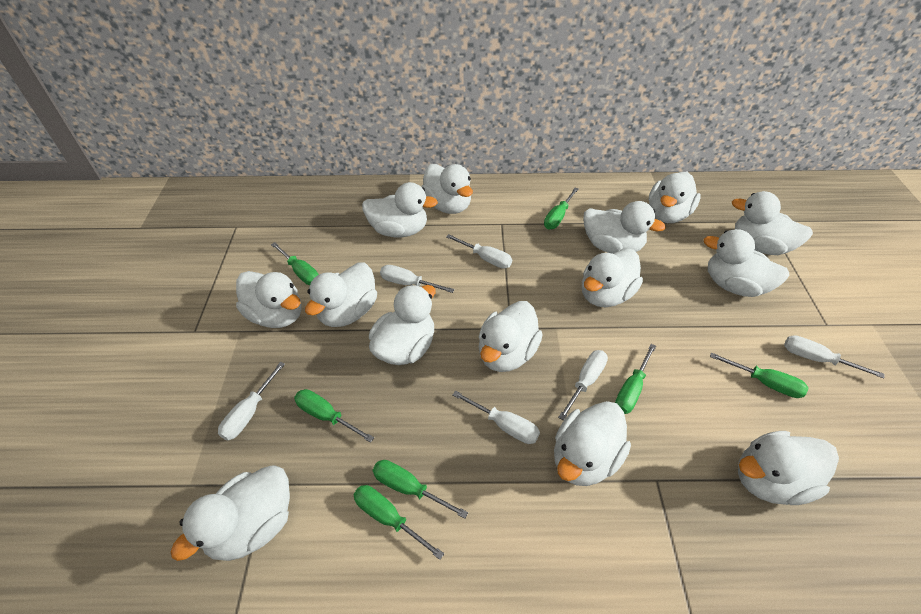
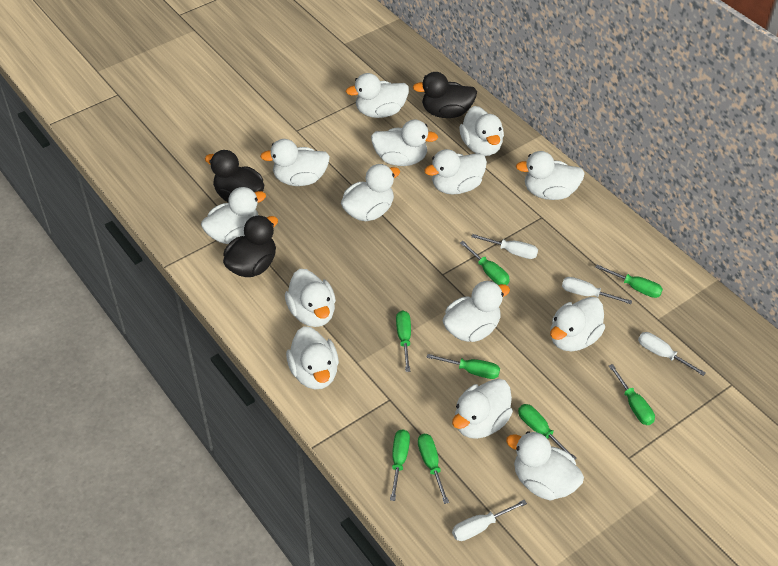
black duck: 0 -> 3
green screwdriver: 7 -> 8
white screwdriver: 6 -> 4

